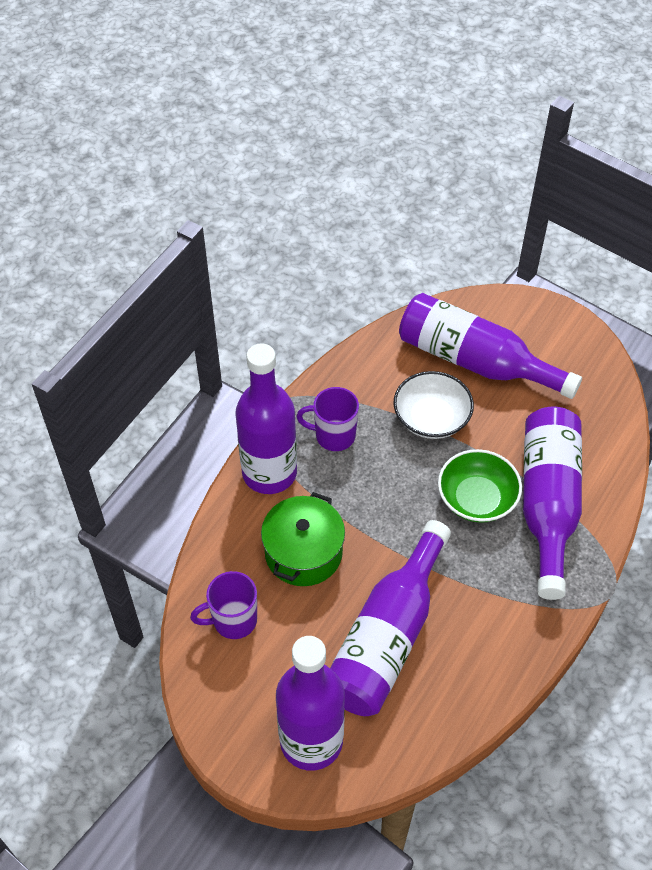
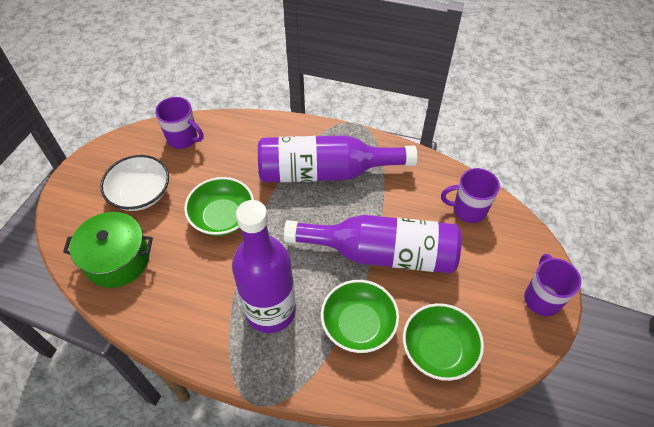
green bowl: 1 -> 3
purple bottle: 5 -> 3
purple mug: 2 -> 3

